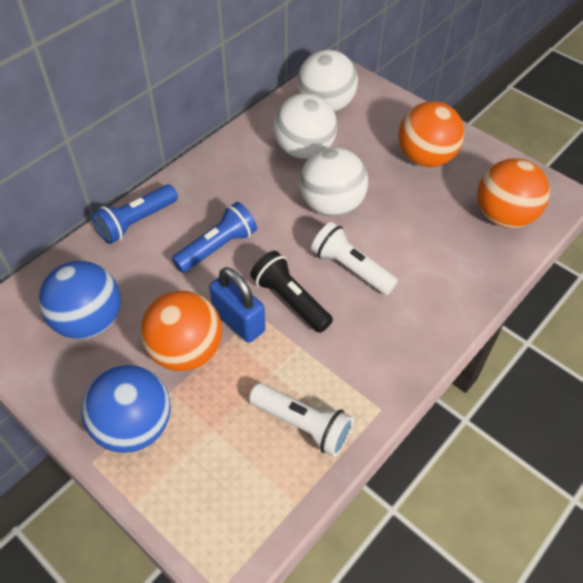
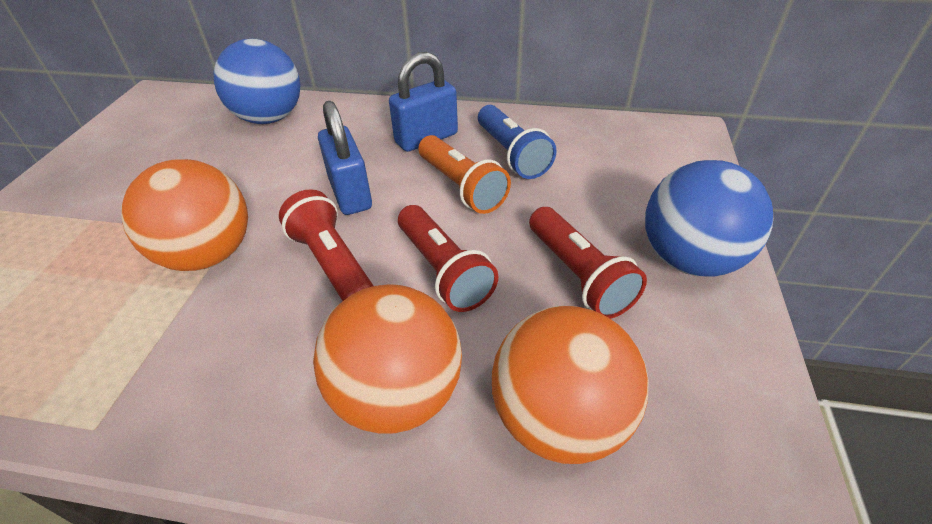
black flashlight: 1 -> 0
blue flashlight: 2 -> 1
blue padlock: 1 -> 2
orange flashlight: 0 -> 1
red flashlight: 0 -> 3
white ball: 3 -> 0
white flashlight: 2 -> 0

